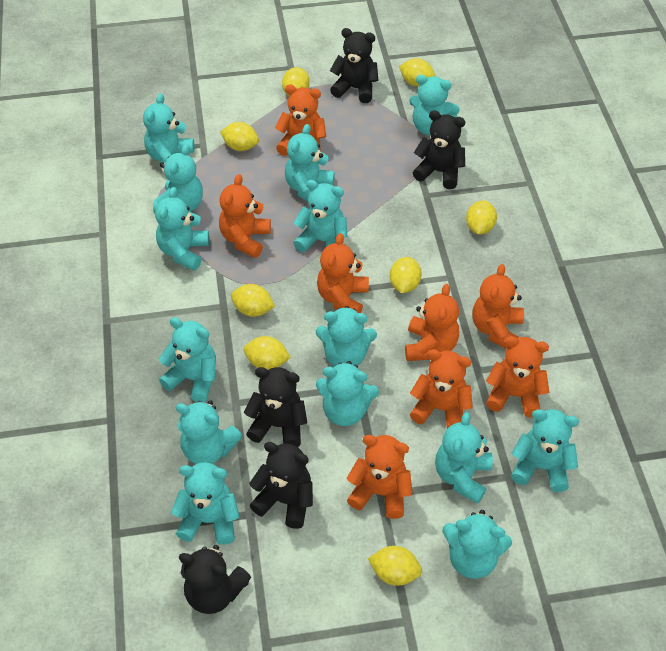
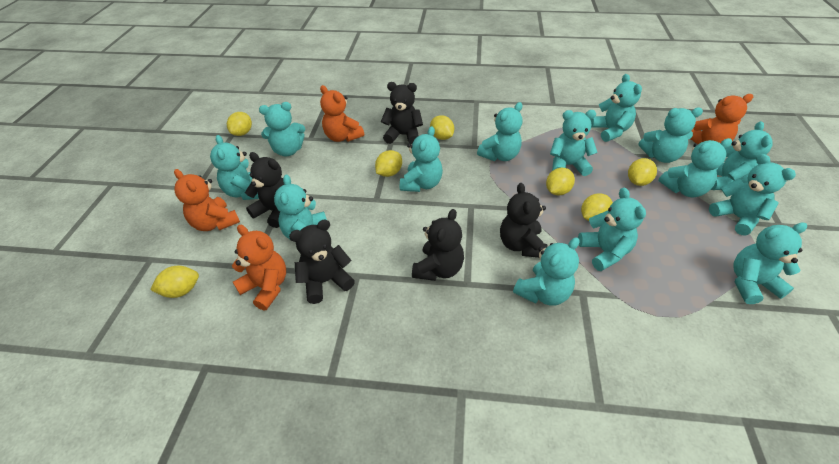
orange teddy bear: 8 -> 4
yellow lemon: 8 -> 7

